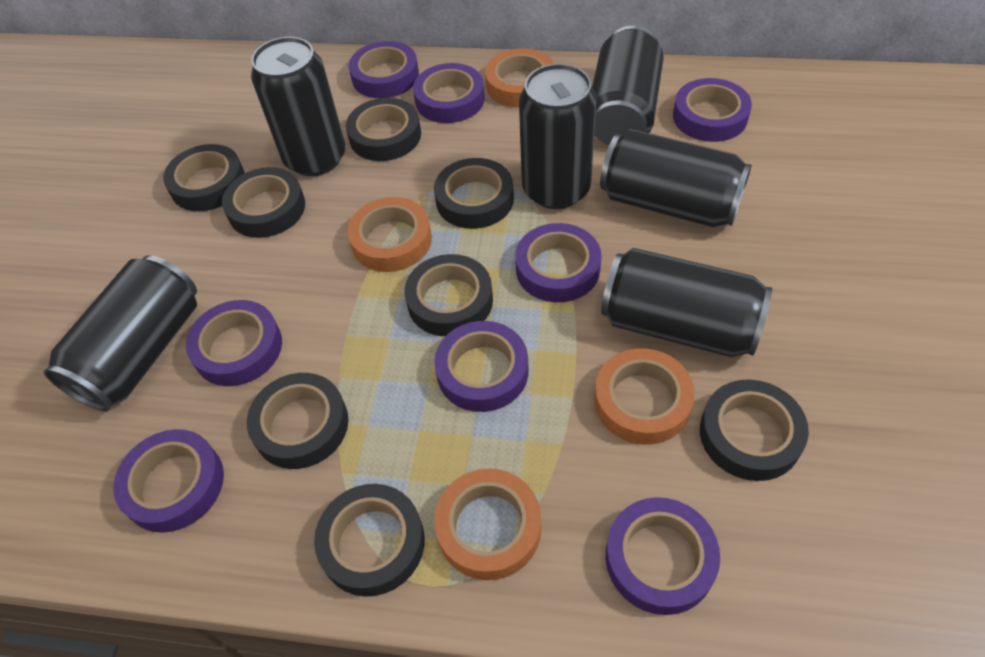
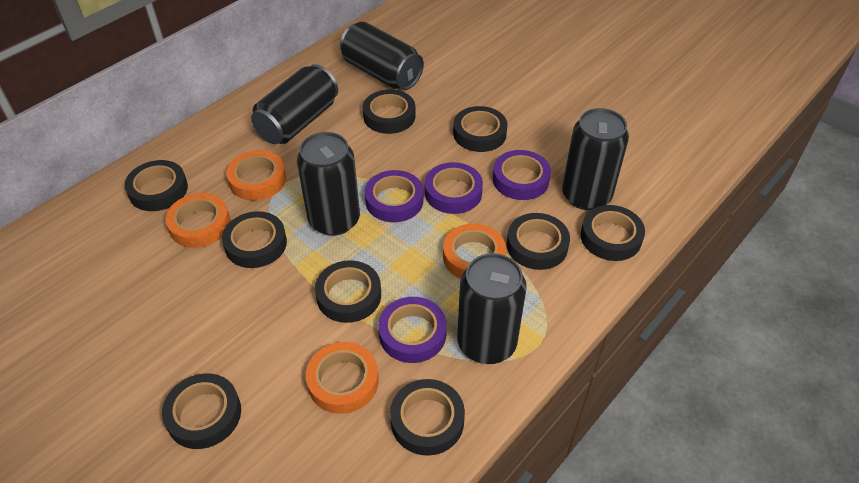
black can: 6 -> 5
black tape: 8 -> 9
purple tape: 8 -> 4

